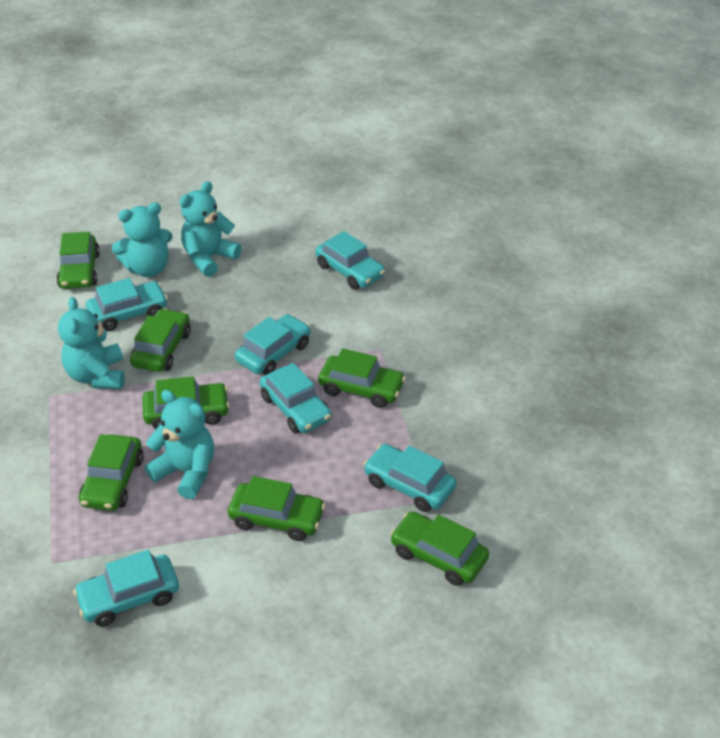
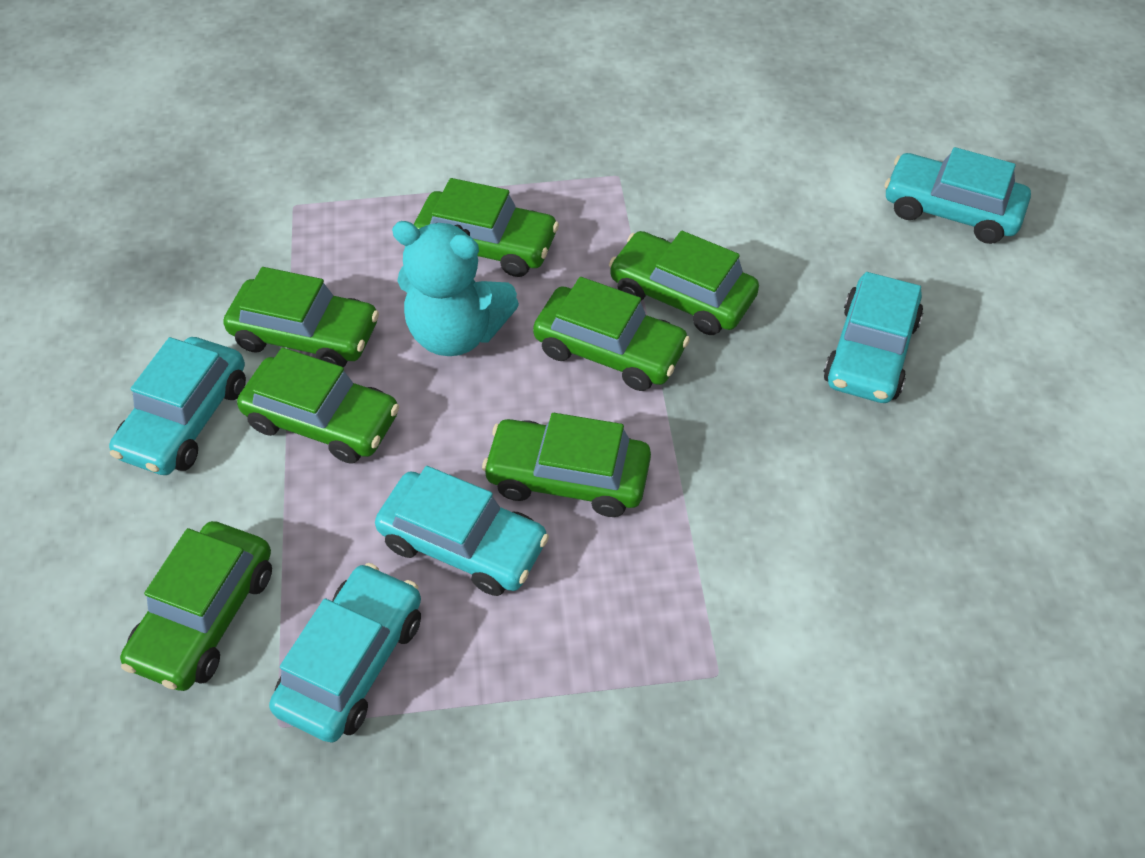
turquoise car: 6 -> 5
turquoise teddy bear: 4 -> 1

